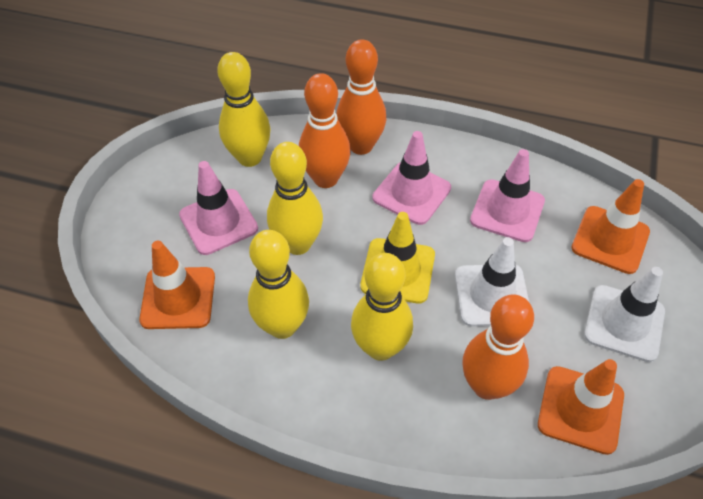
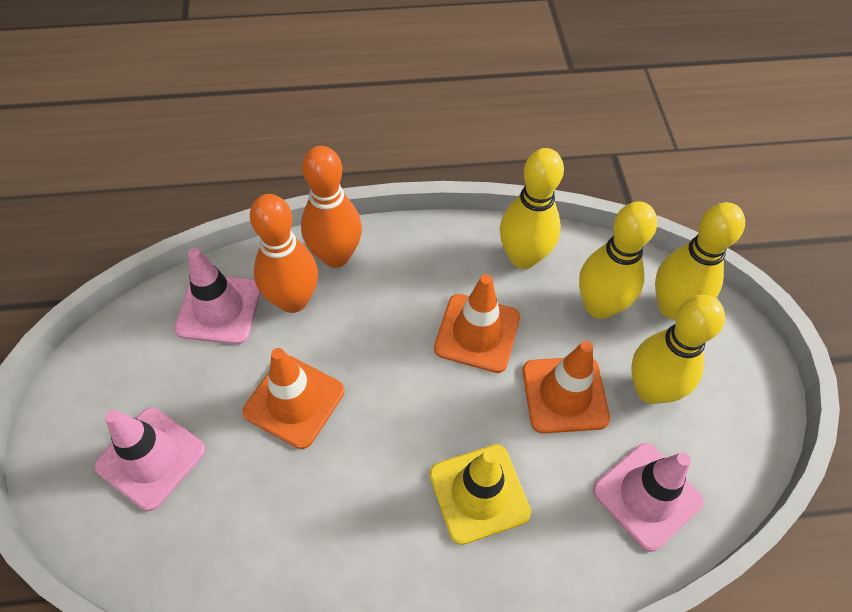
orange bowling pin: 3 -> 2
white traffic cone: 2 -> 0

